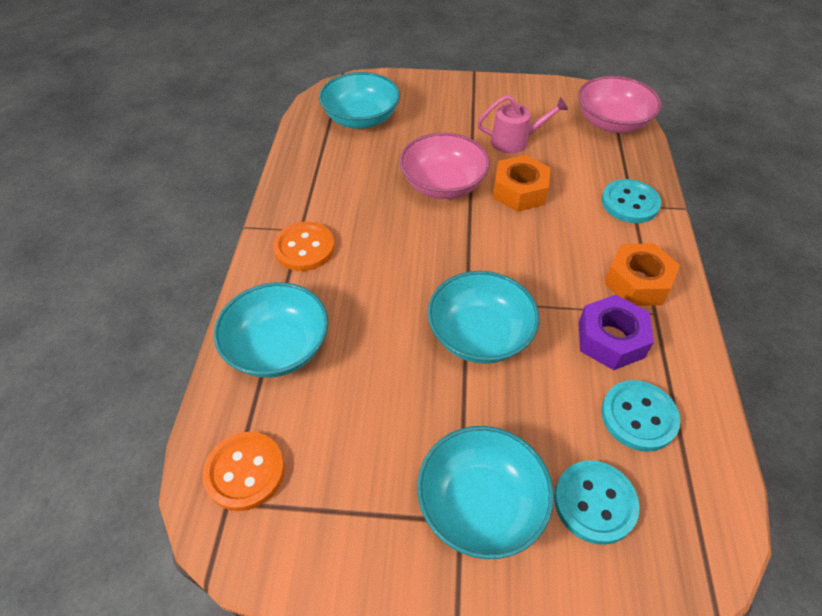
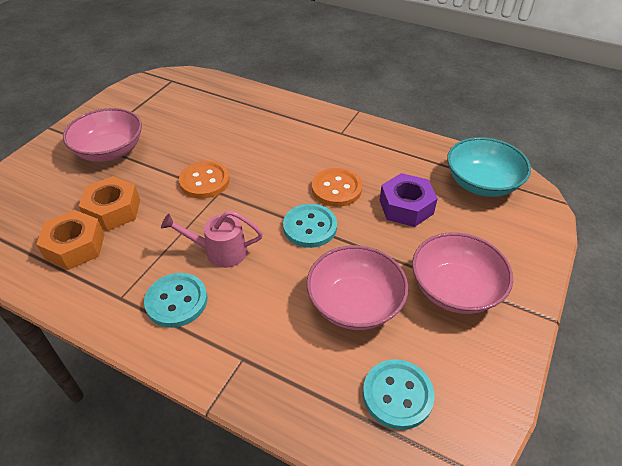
pink bowl: 2 -> 3
turquoise bowl: 4 -> 1

